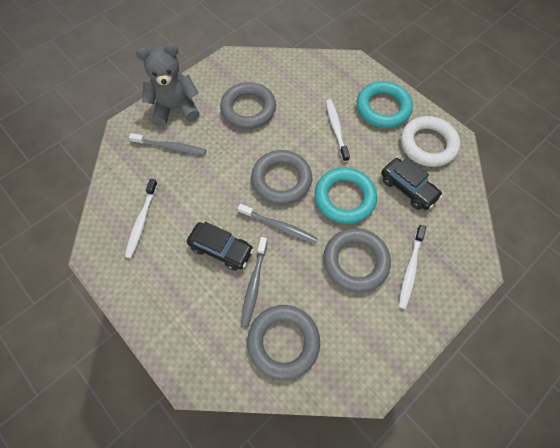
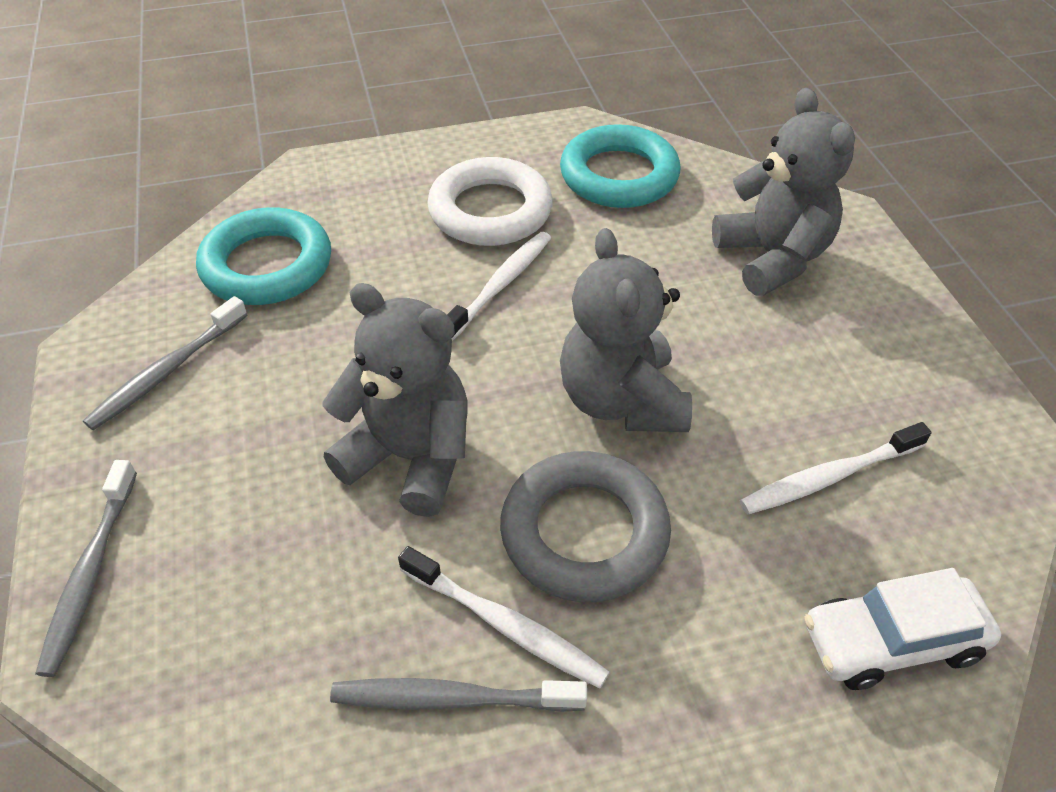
black car: 2 -> 0
grey ring: 4 -> 1
grey teddy bear: 1 -> 3
white car: 0 -> 1

